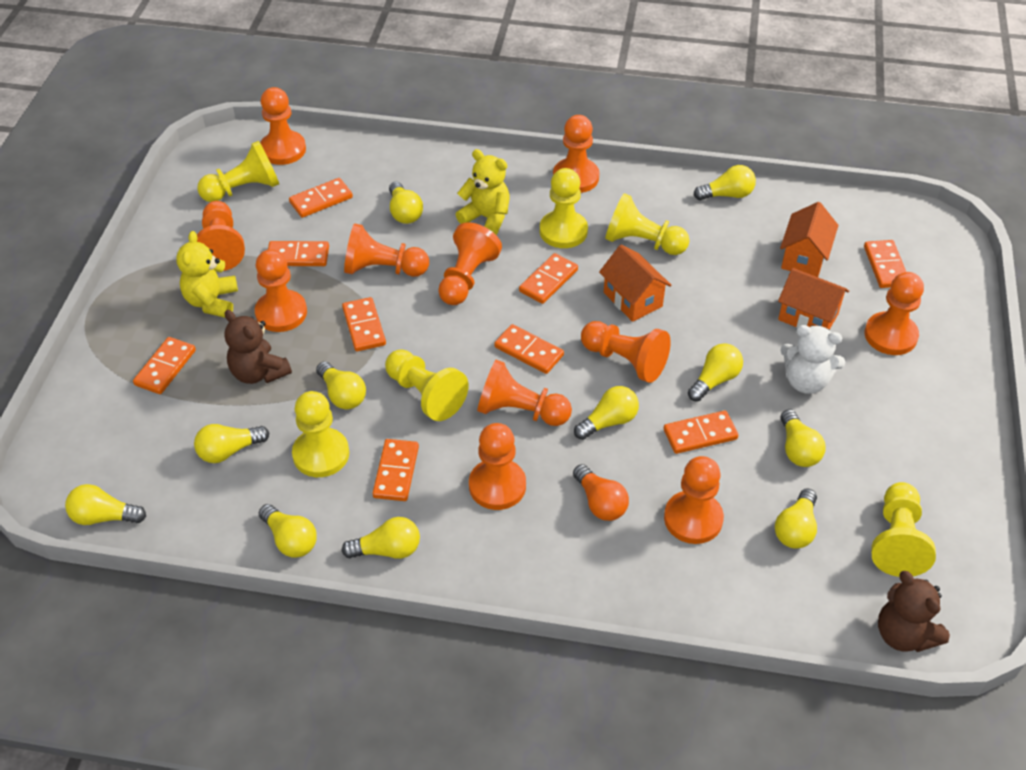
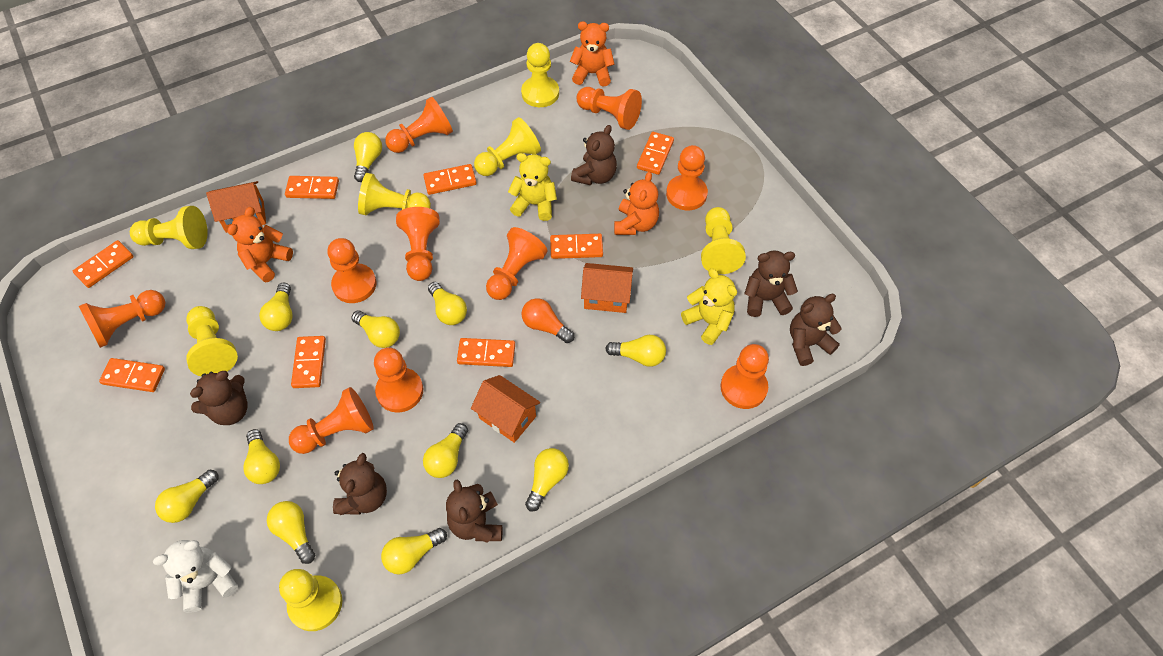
brown teddy bear: 2 -> 6
orange domino: 9 -> 8
orange pawn: 11 -> 10
orange teddy bear: 0 -> 3
yellow pawn: 6 -> 7

